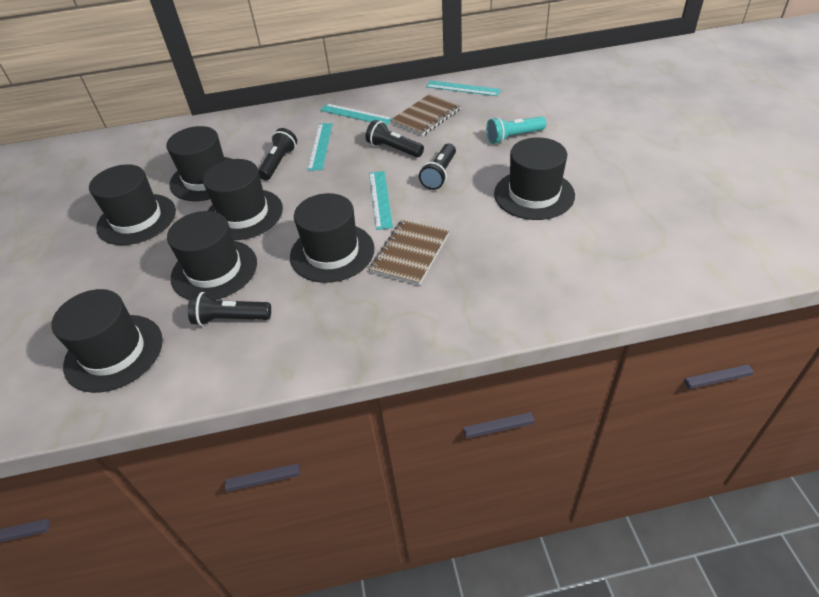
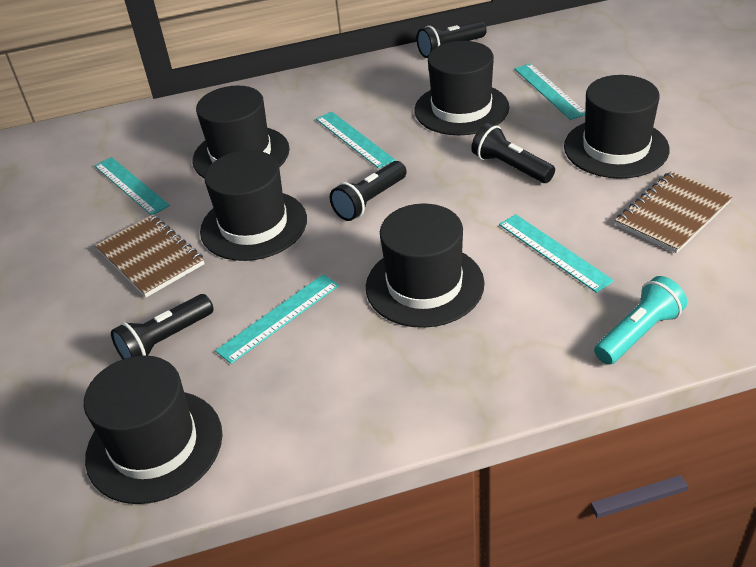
black hat: 7 -> 6
turquoise ruler: 4 -> 5

